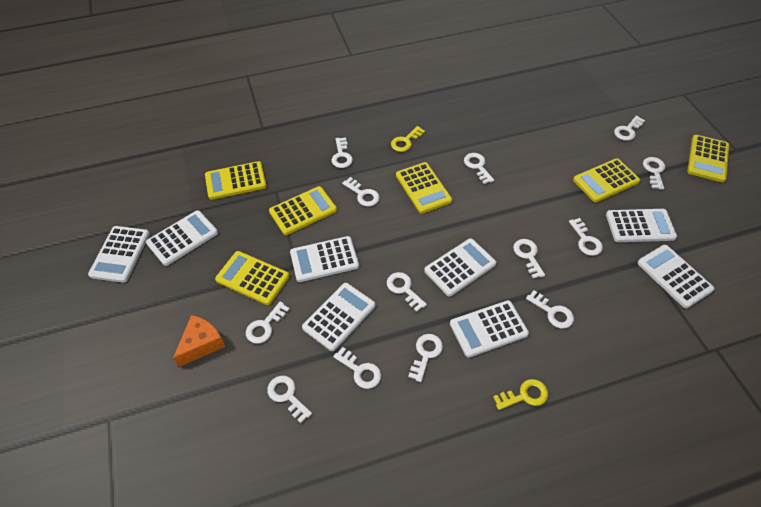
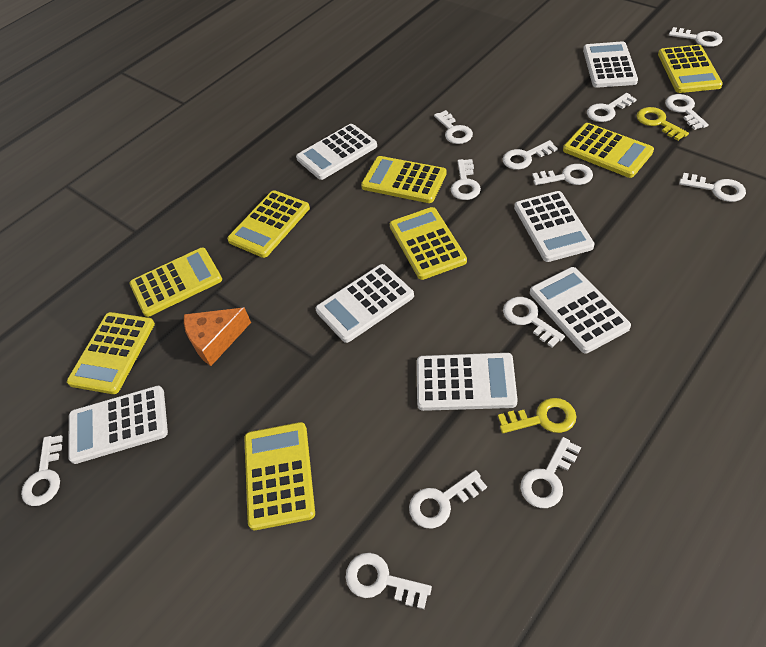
white calculator: 8 -> 7
yellow calculator: 6 -> 8

